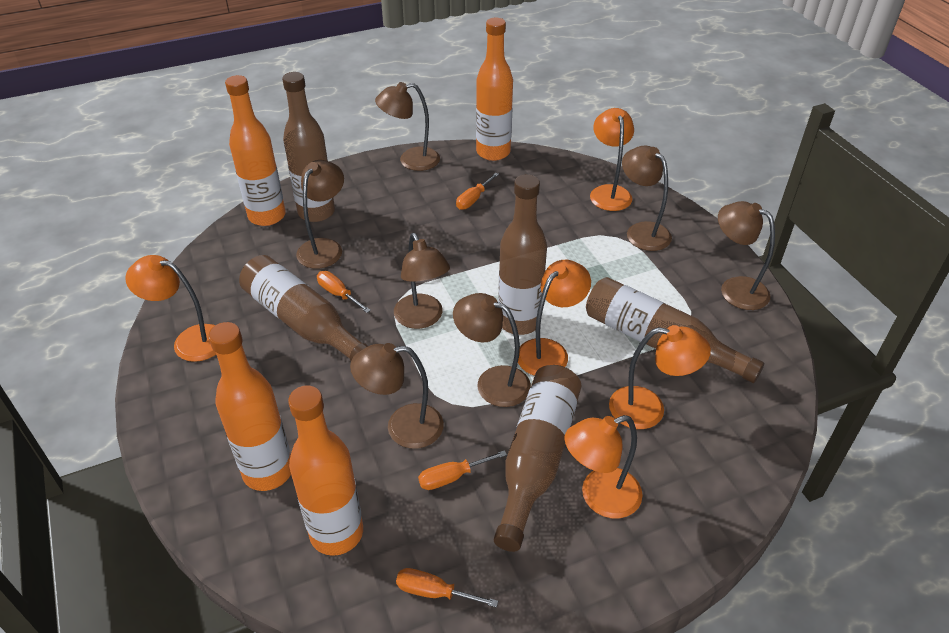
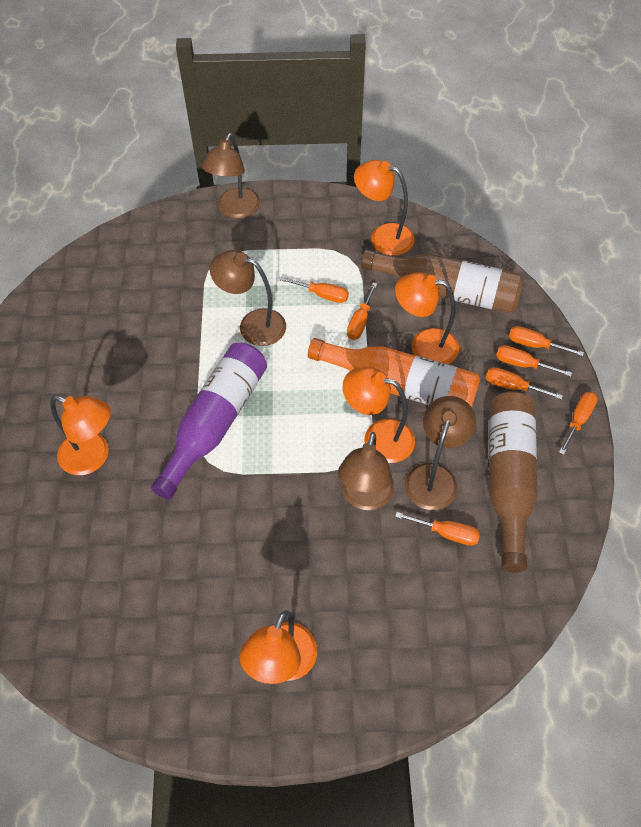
brown bottle: 5 -> 2
brown lamp: 7 -> 4
orange bottle: 4 -> 1
orange screwdriver: 4 -> 7
purple bottle: 0 -> 1

